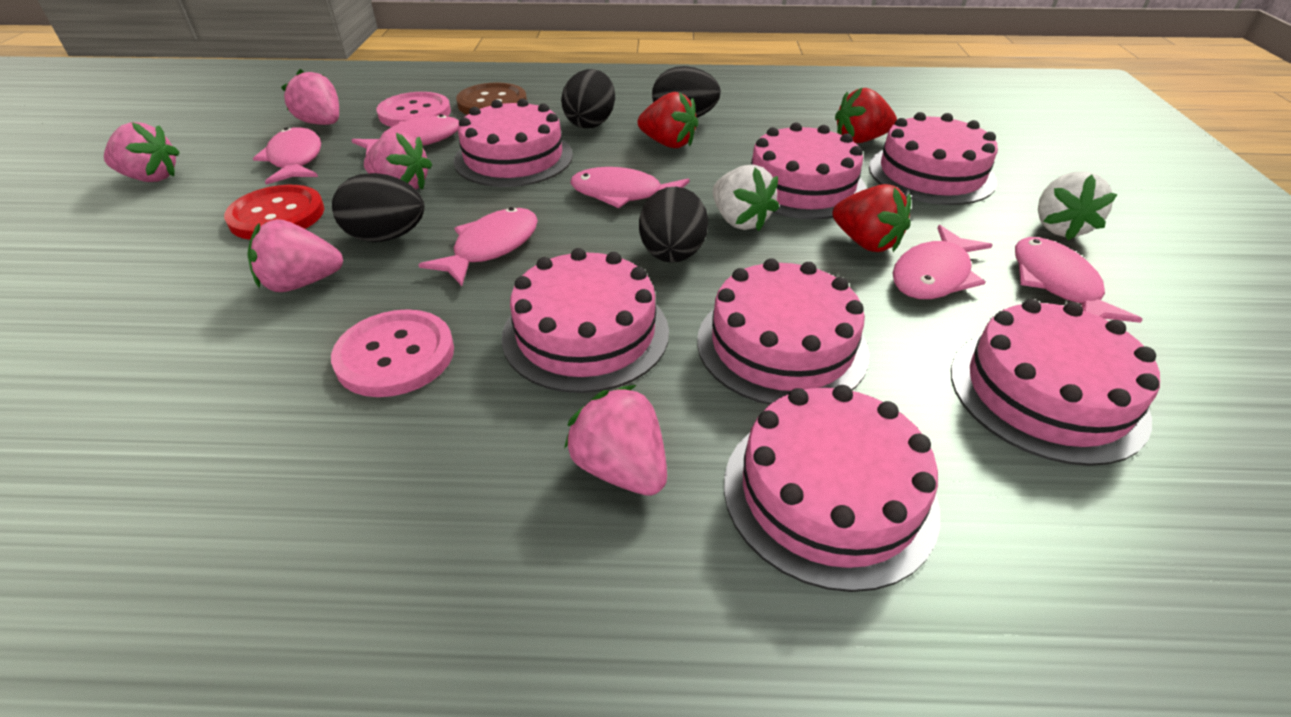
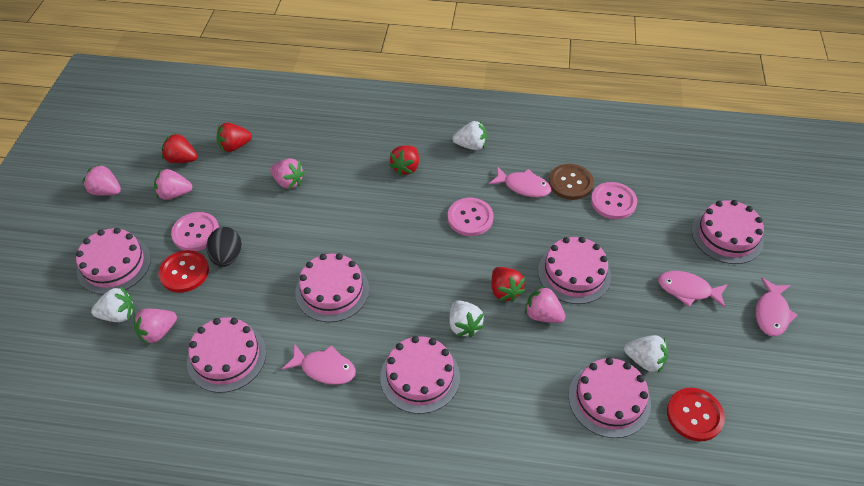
black egg: 4 -> 1
pink button: 2 -> 3
pink fish: 6 -> 4
red button: 1 -> 2
red strawberry: 3 -> 4
white strawberry: 2 -> 4

